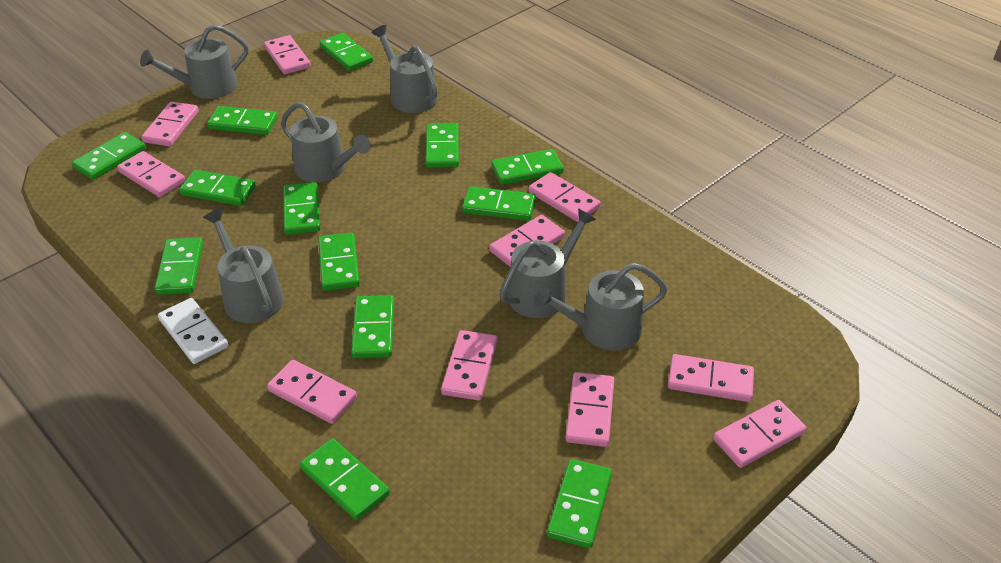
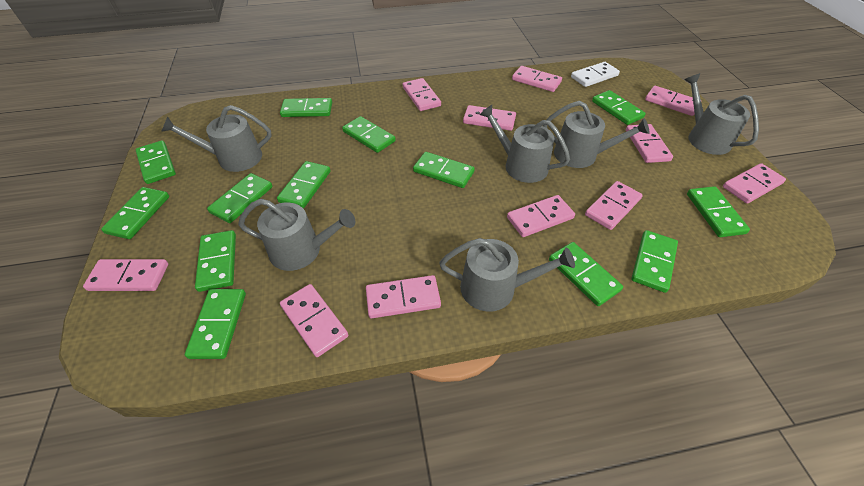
pink domino: 10 -> 11

